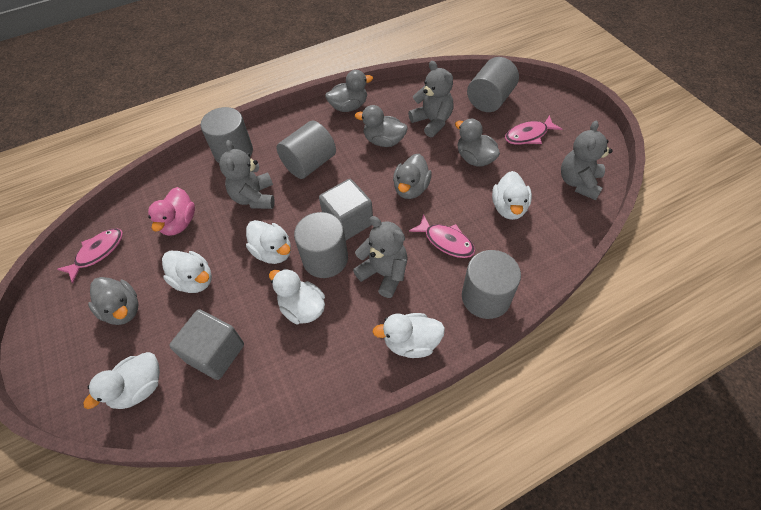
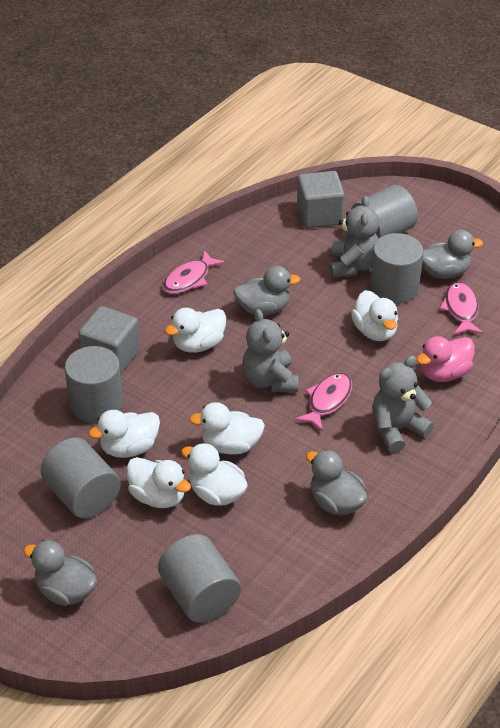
grey duck: 5 -> 4
grey teddy bear: 4 -> 3

